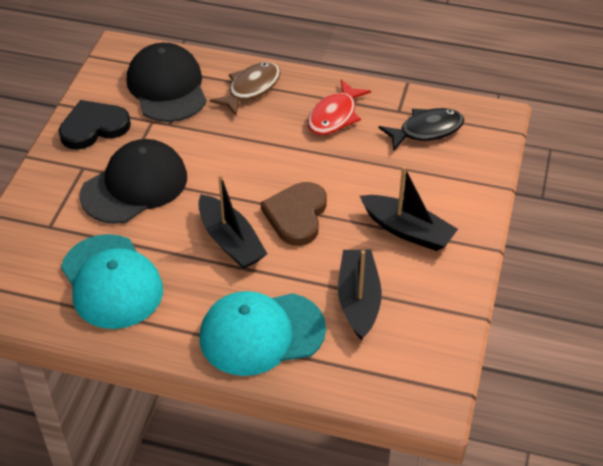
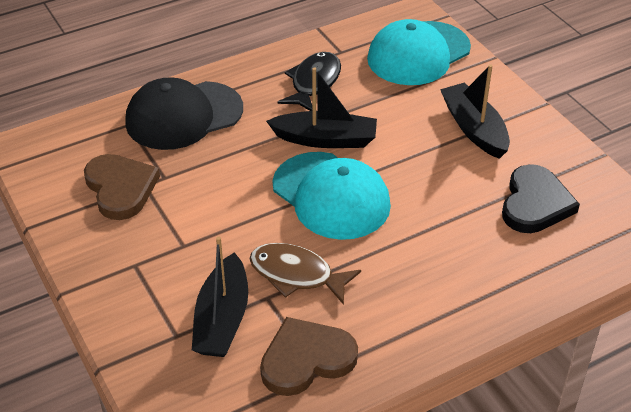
black cap: 2 -> 1
brown heart: 1 -> 2
red fish: 1 -> 0

